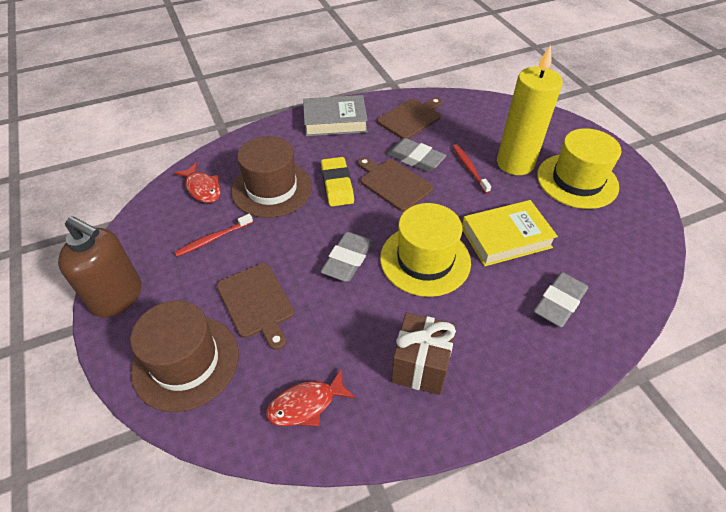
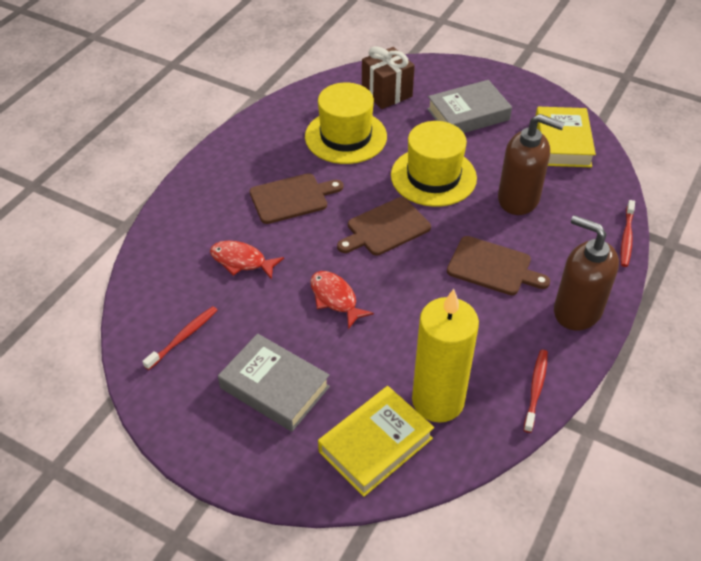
brown hat: 2 -> 0
brown soap dispenser: 1 -> 2
grey book: 1 -> 2
grey eraser: 3 -> 0
red toothbrush: 2 -> 3
yellow book: 1 -> 2
yellow eraser: 1 -> 0

